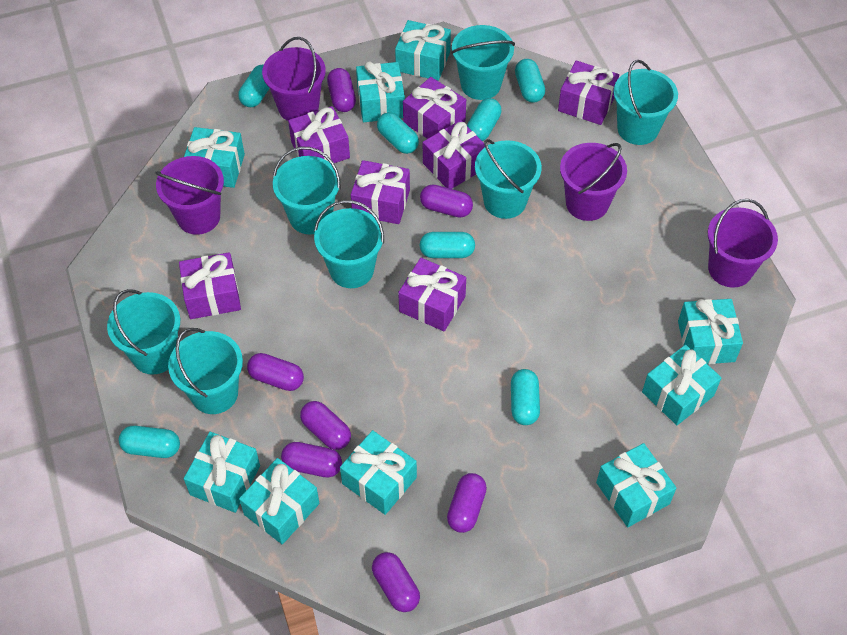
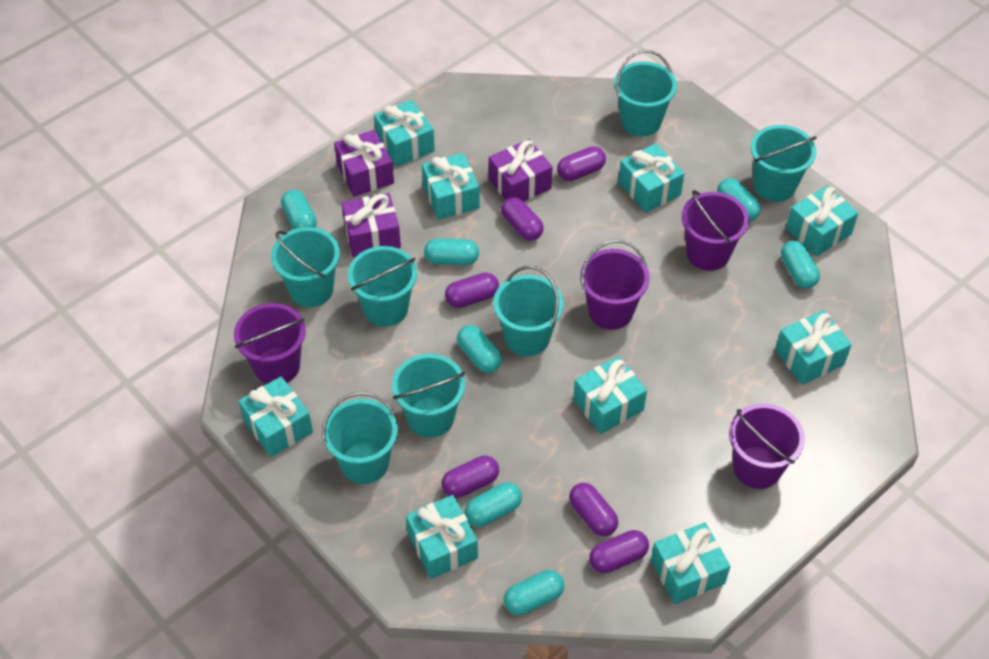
purple capsule: 7 -> 6
purple gift: 7 -> 3

